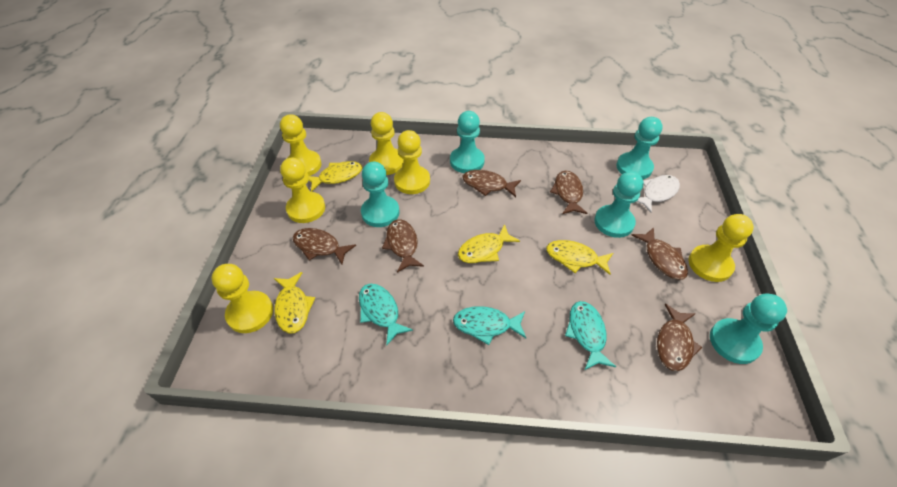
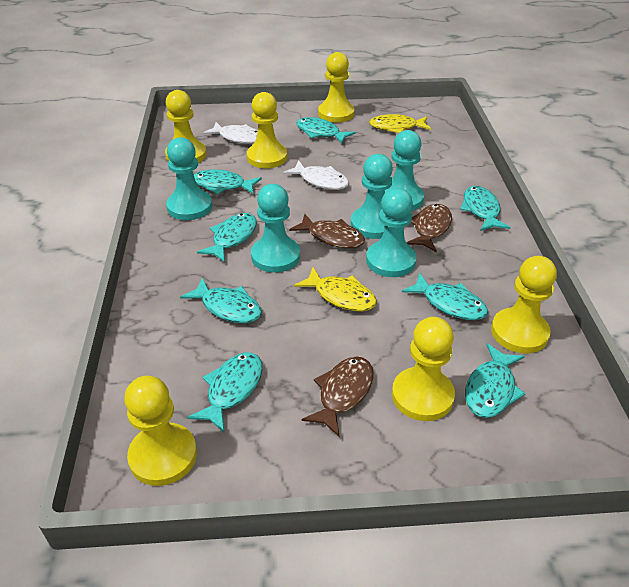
brown fish: 6 -> 3
turquoise fish: 3 -> 8
white fish: 1 -> 2
yellow fish: 4 -> 2

